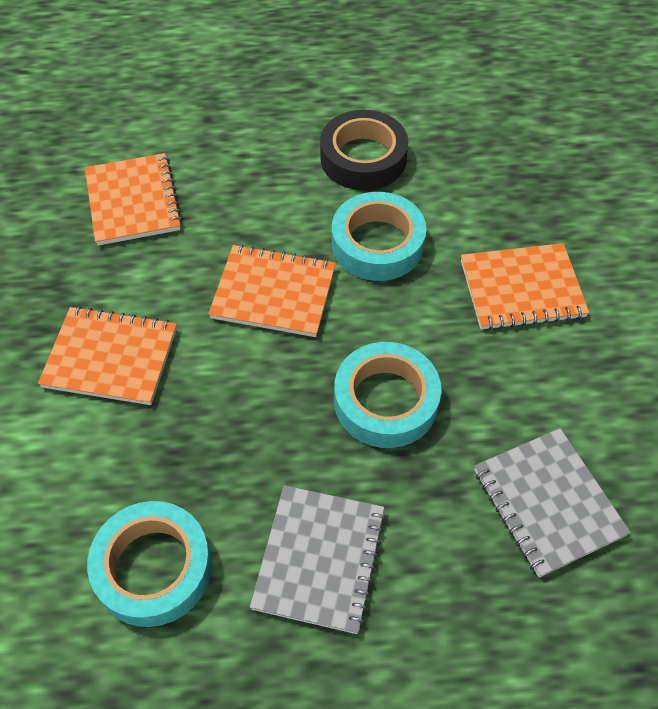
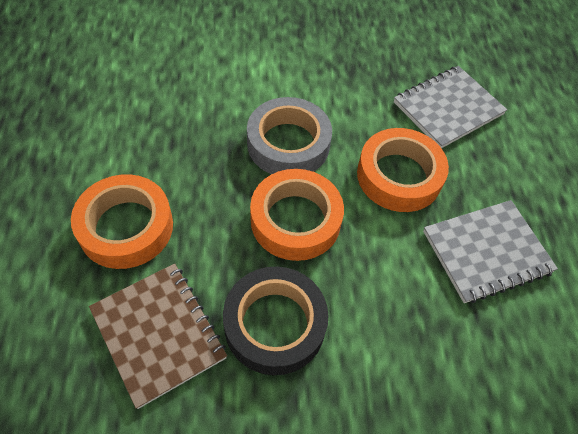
brown notebook: 0 -> 1
grey tape: 0 -> 1
orange notebook: 4 -> 0
orange tape: 0 -> 3
turquoise tape: 3 -> 0

